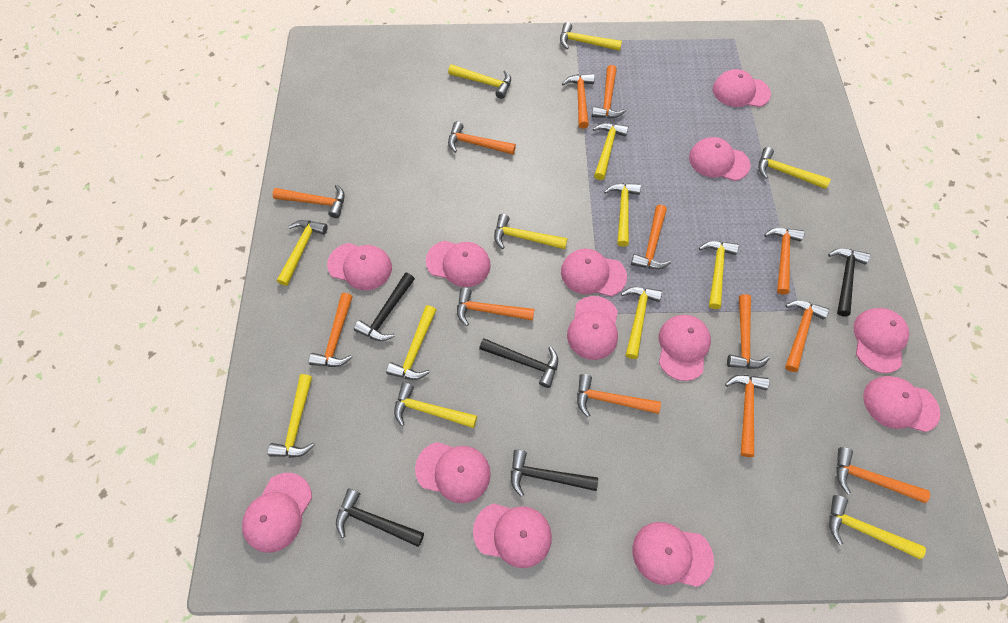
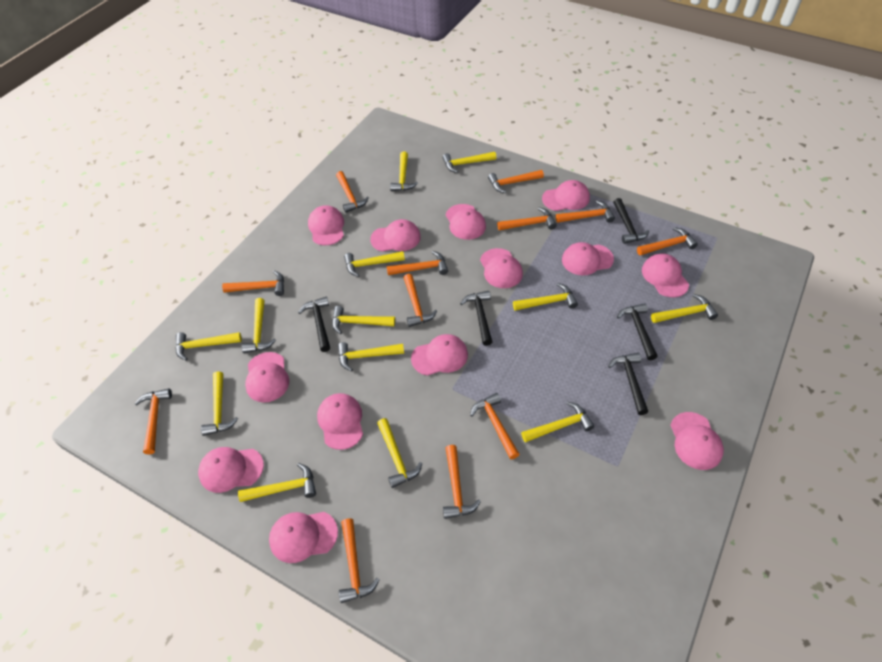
orange hammer: 13 -> 12

